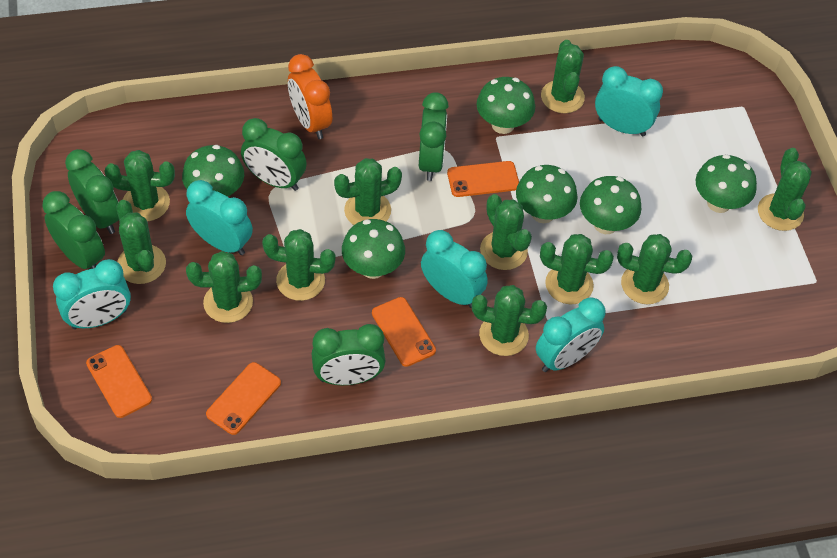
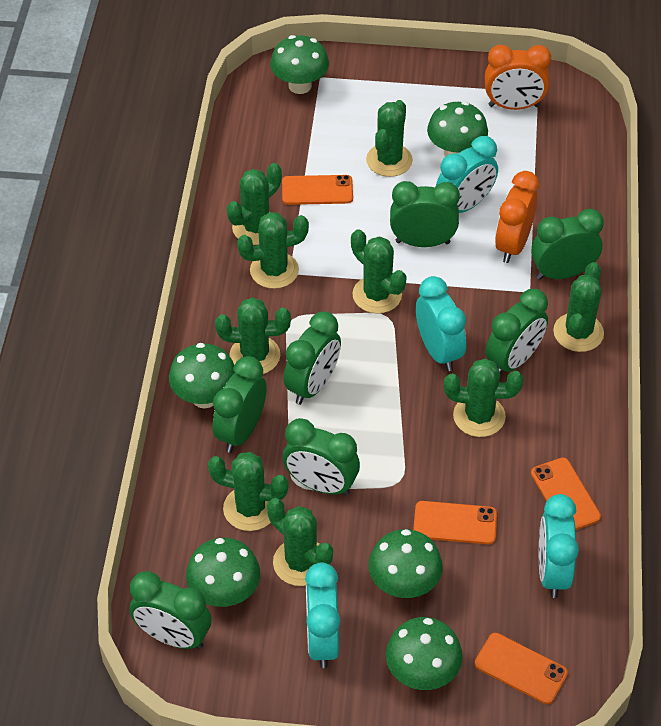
green cactus: 11 -> 9
green clock: 5 -> 7
orange clock: 1 -> 2
turquoise clock: 5 -> 4

